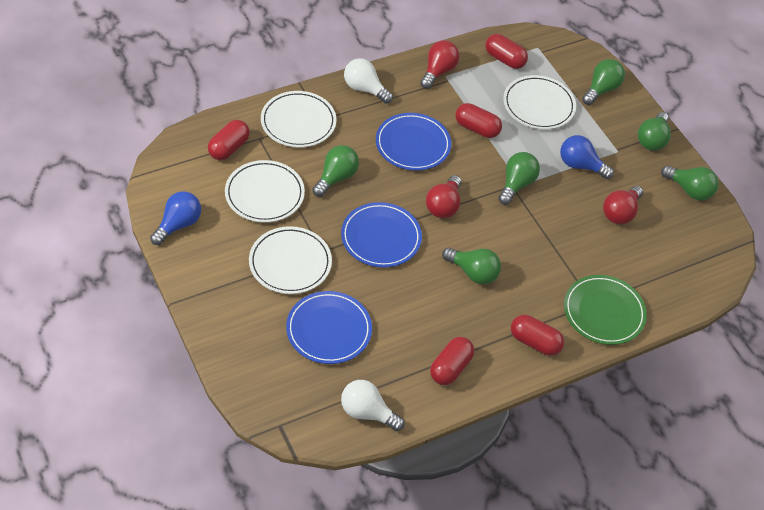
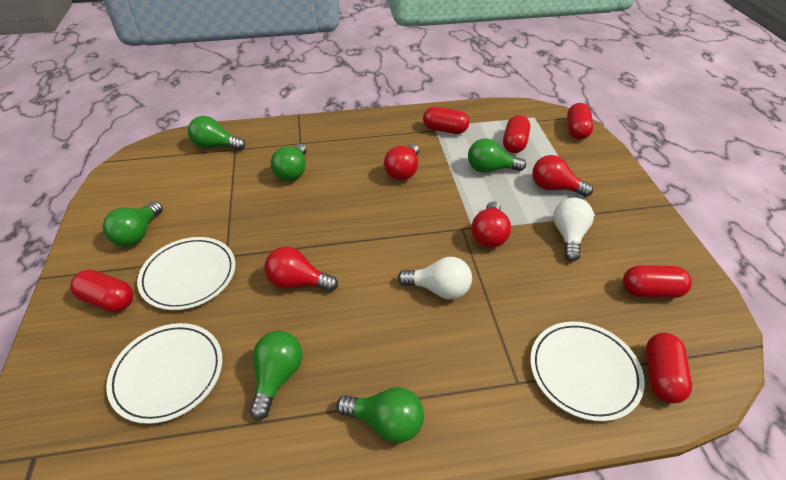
blue light bulb: 2 -> 0
blue plate: 3 -> 0
green plate: 1 -> 0
red capsule: 5 -> 6
red light bulb: 3 -> 4
white plate: 4 -> 3

